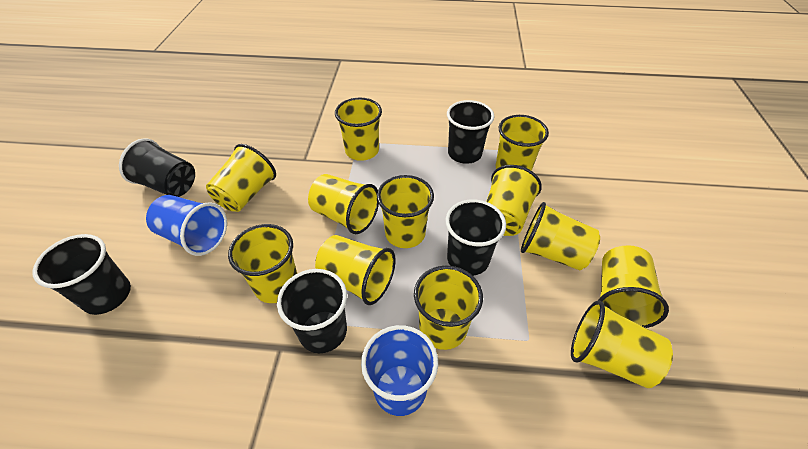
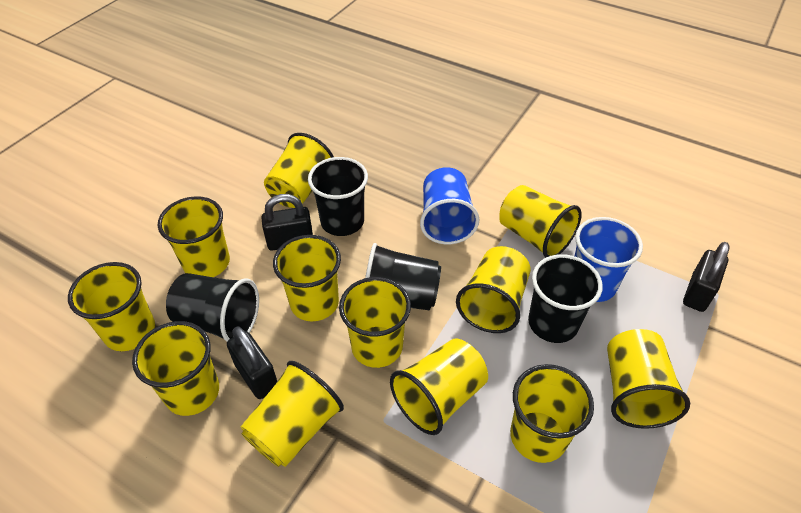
black cup: 5 -> 4
black padlock: 0 -> 3

